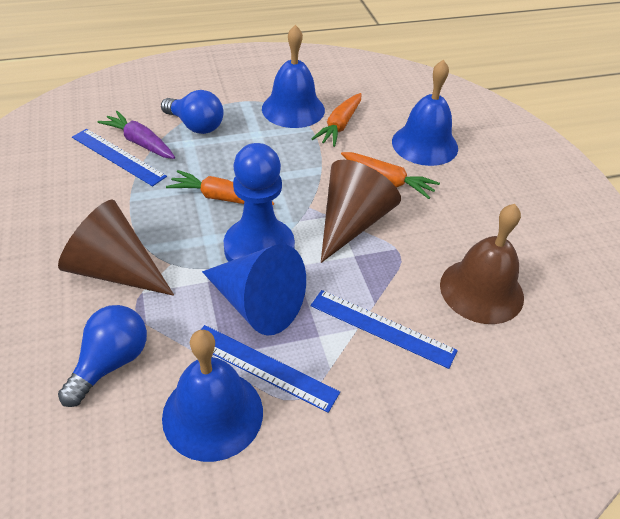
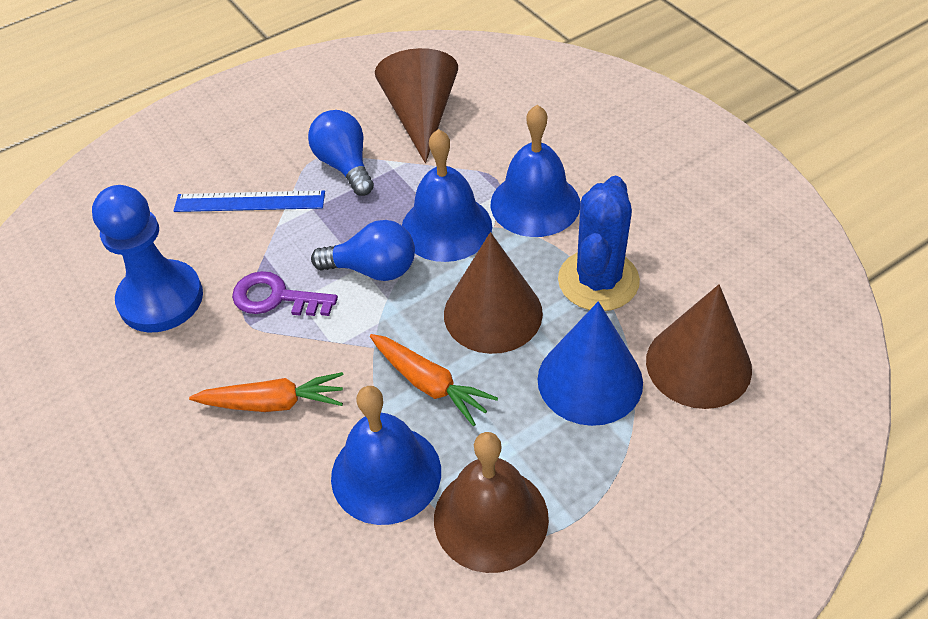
blue cactus: 0 -> 1
blue ruler: 3 -> 1
brown cone: 2 -> 3
orange carrot: 3 -> 2
purple carrot: 1 -> 0
purple key: 0 -> 1

